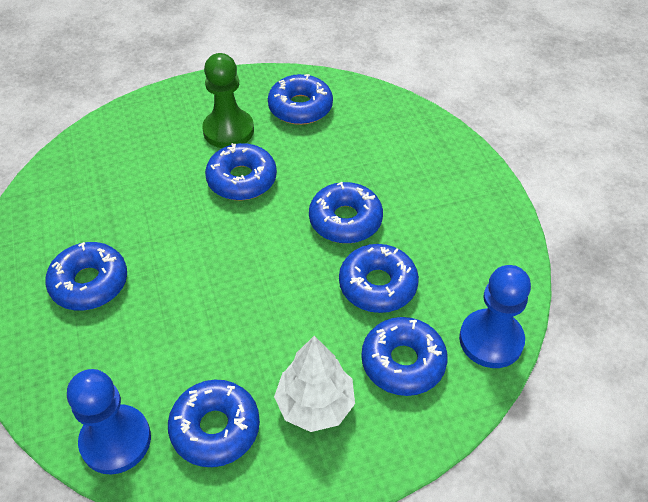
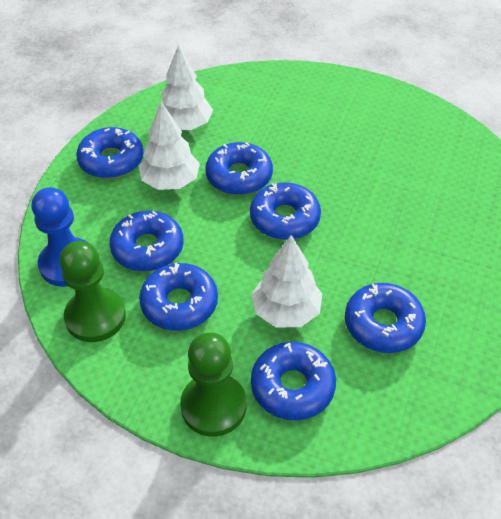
blue pawn: 2 -> 1
green pawn: 1 -> 2
white tree: 1 -> 3

